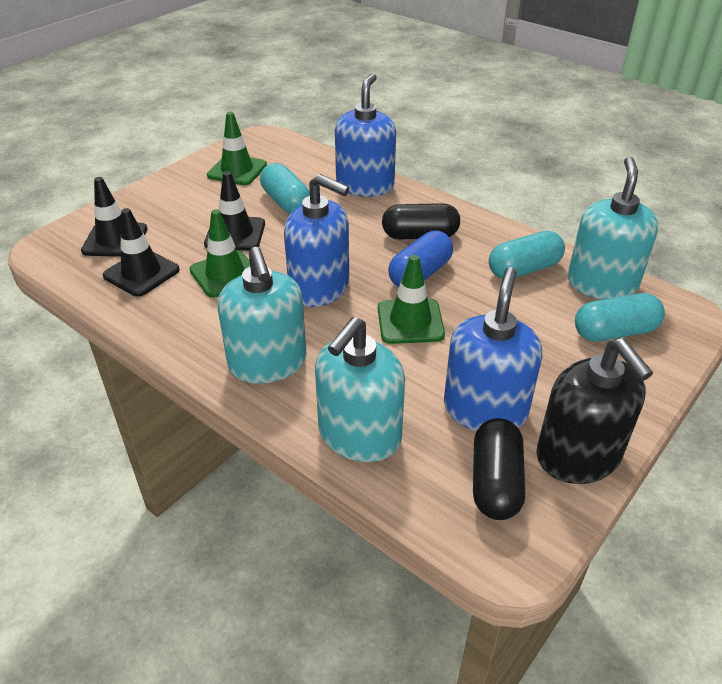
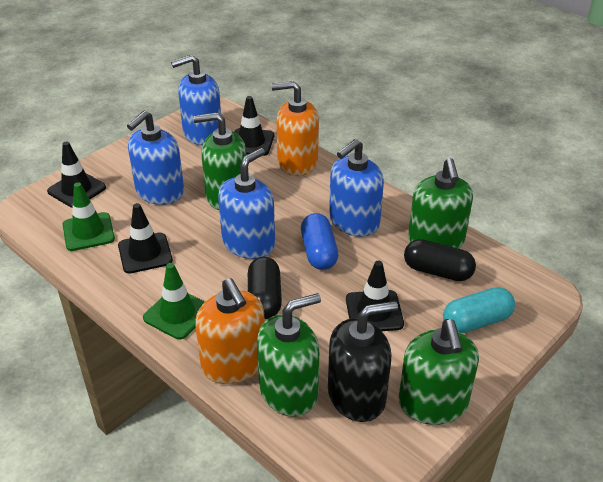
black traffic cone: 3 -> 4
blue soap dispenser: 3 -> 4
green soap dispenser: 0 -> 4
green traffic cone: 3 -> 2
orange soap dispenser: 0 -> 2
turquoise capsule: 3 -> 1
turquoise soap dispenser: 3 -> 0

